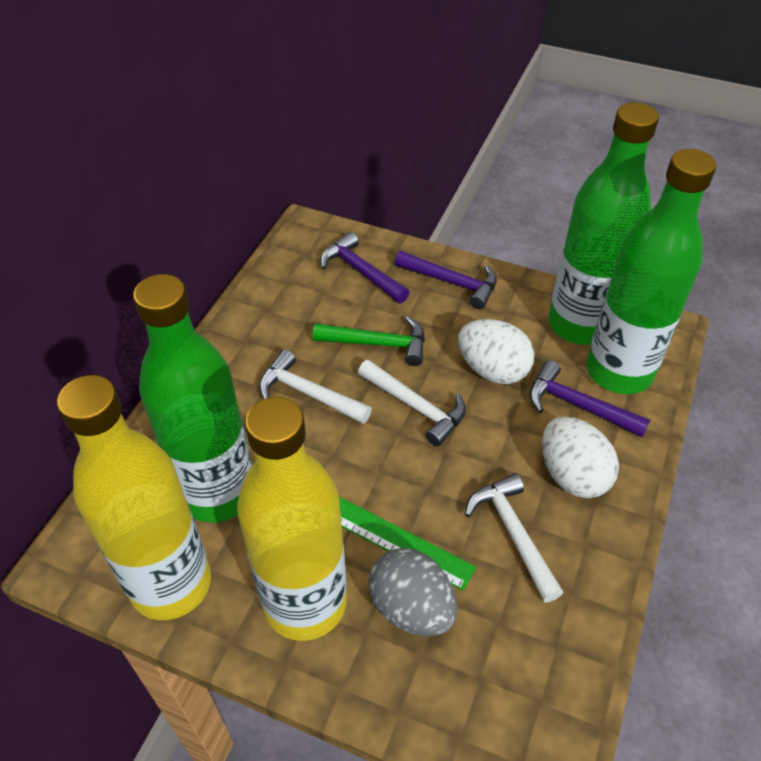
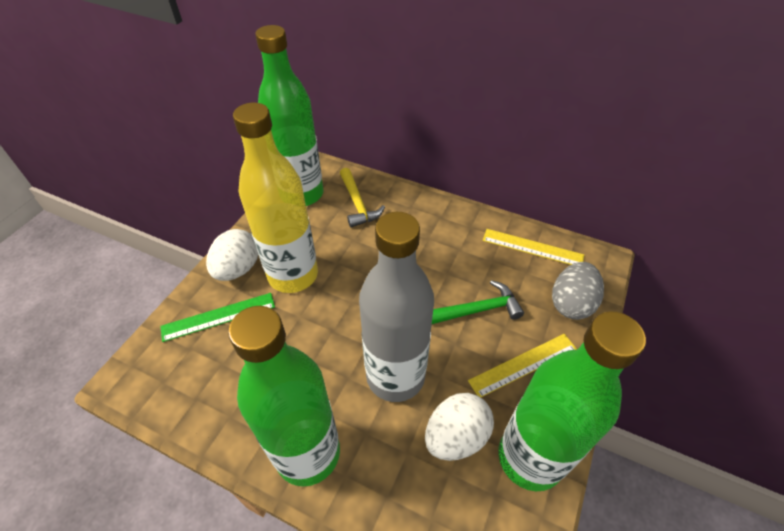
grey bottle: 0 -> 1
purple hammer: 3 -> 0
white hammer: 3 -> 0
yellow bottle: 2 -> 1
yellow hammer: 0 -> 1
yellow ruler: 0 -> 2

